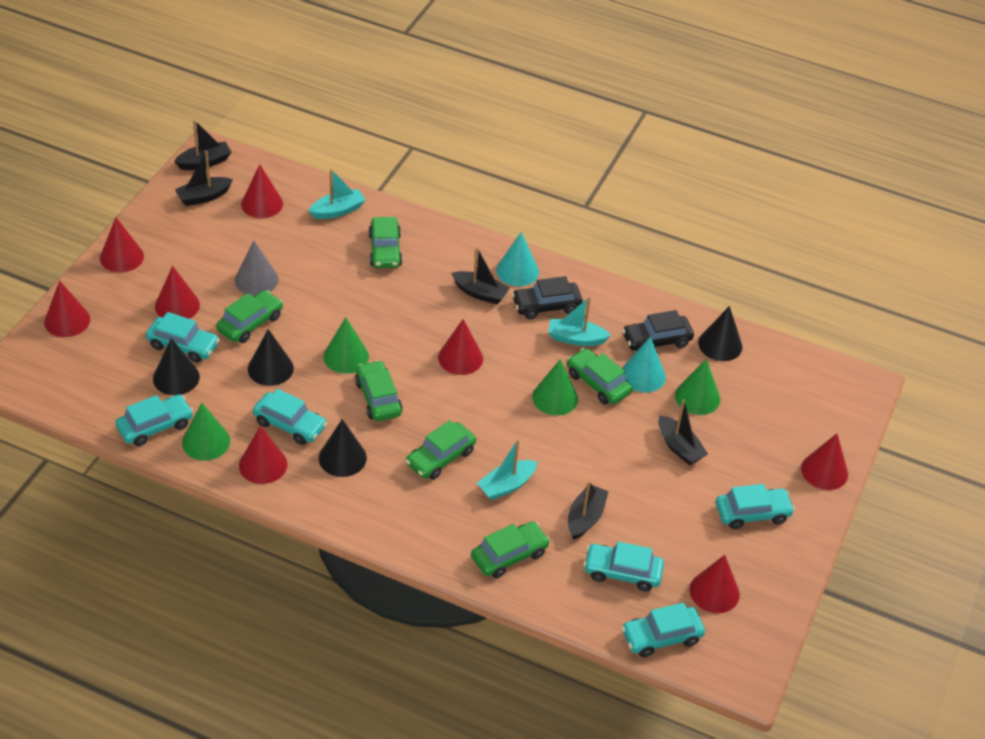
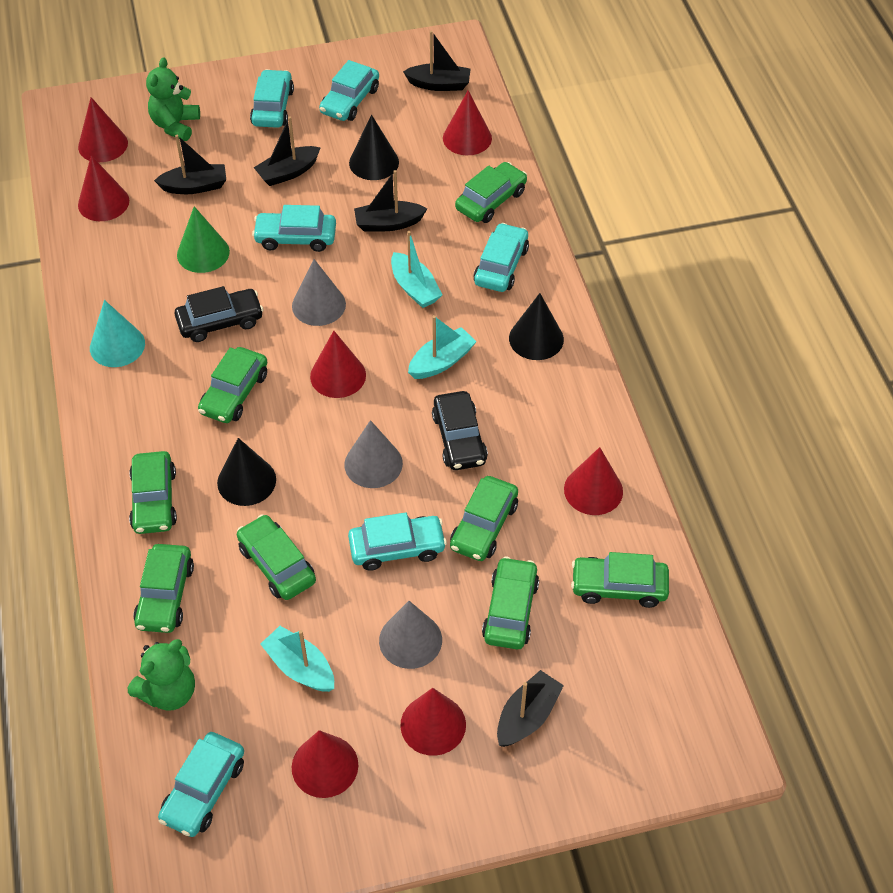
black cone: 4 -> 3
green car: 6 -> 8
green cone: 4 -> 1
green teddy bear: 0 -> 2
grey cone: 1 -> 3
red cone: 8 -> 7
turquoise cone: 2 -> 1

